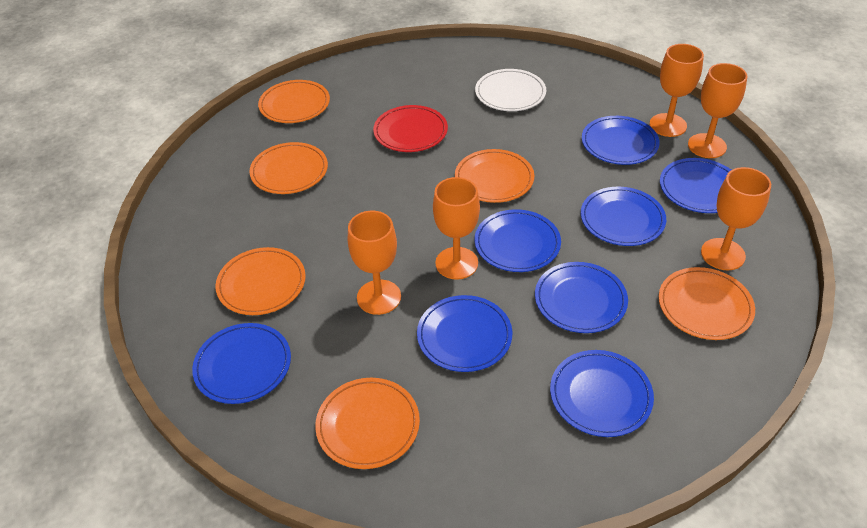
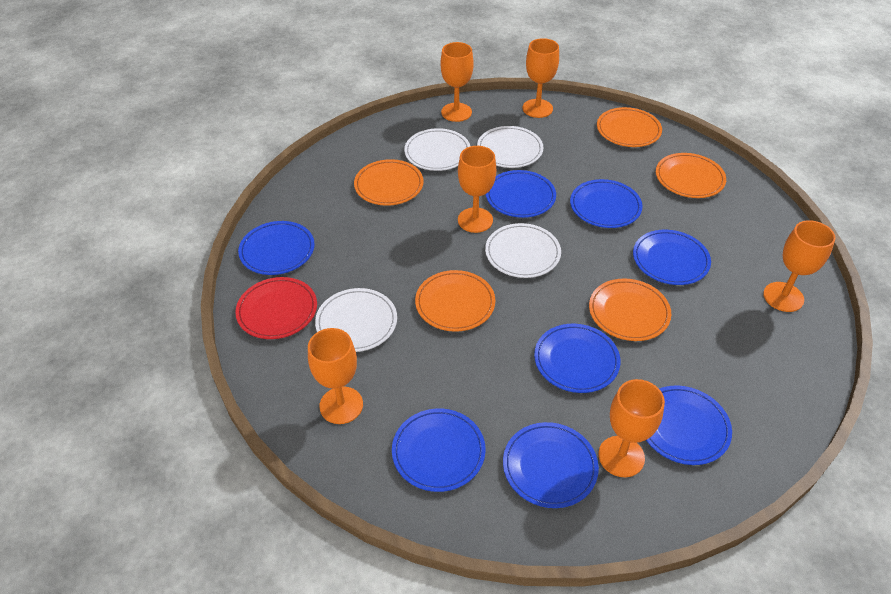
orange goblet: 5 -> 6
orange plate: 6 -> 5
white plate: 1 -> 4

